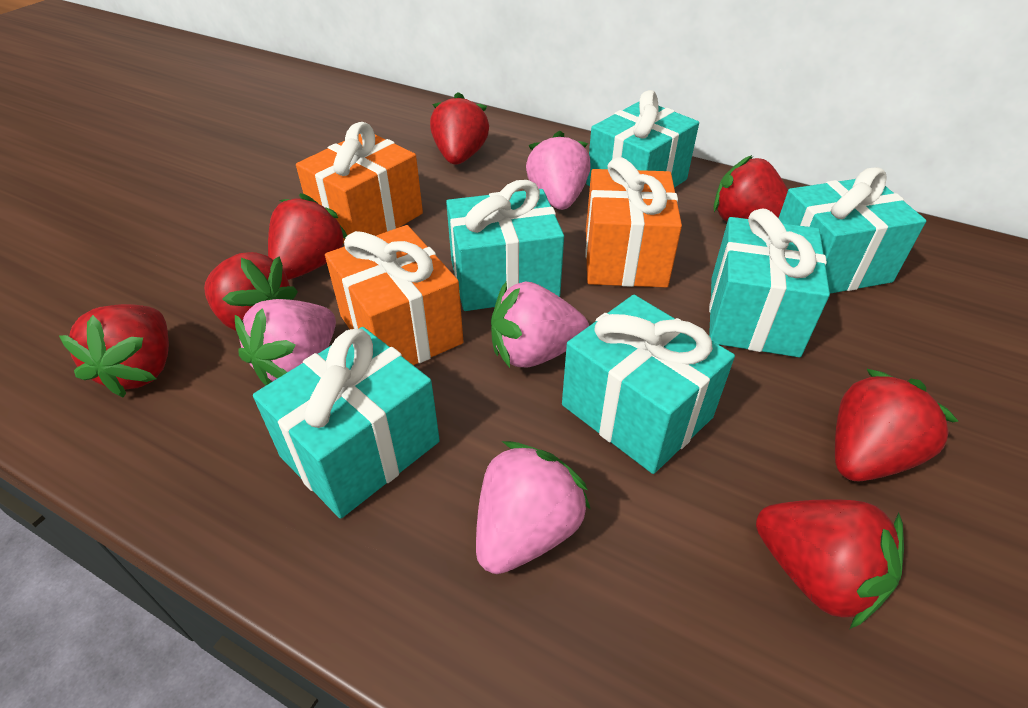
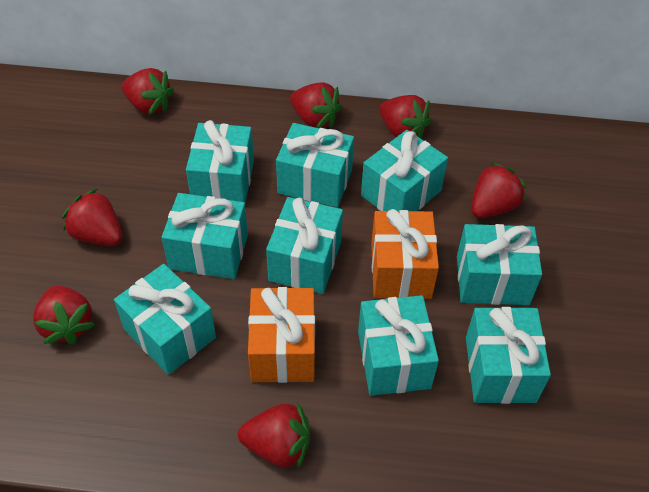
orange gift: 3 -> 2
pink strawberry: 4 -> 0
turquoise gift: 6 -> 9

